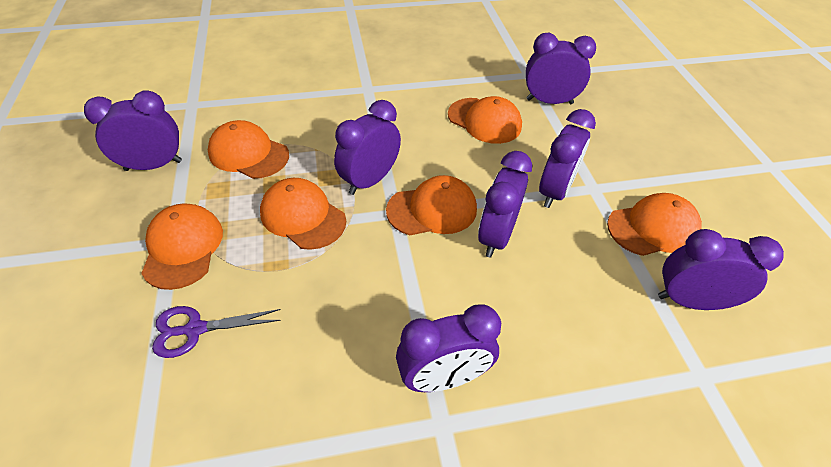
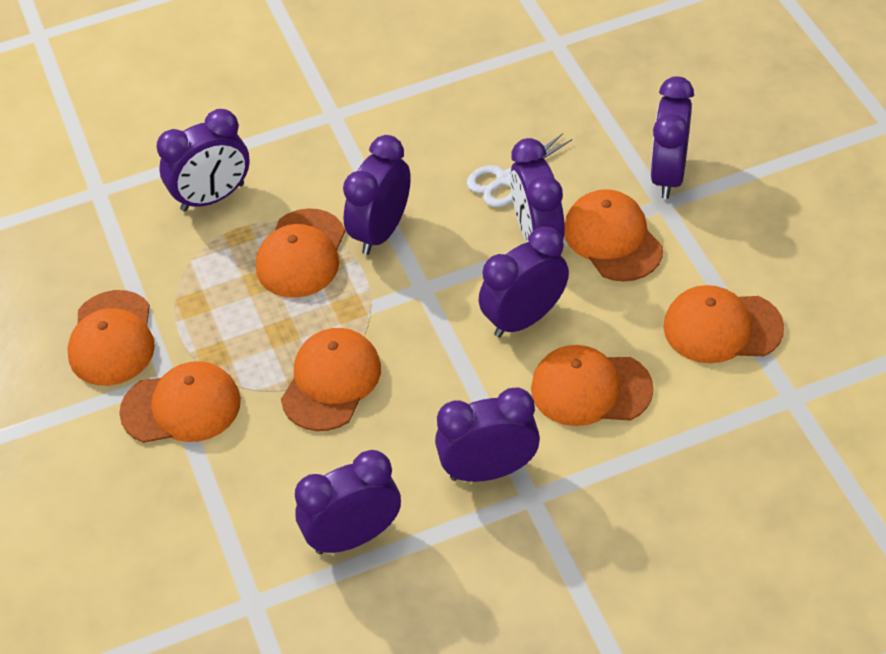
orange cap: 6 -> 7
purple scissors: 1 -> 0
white scissors: 0 -> 1

